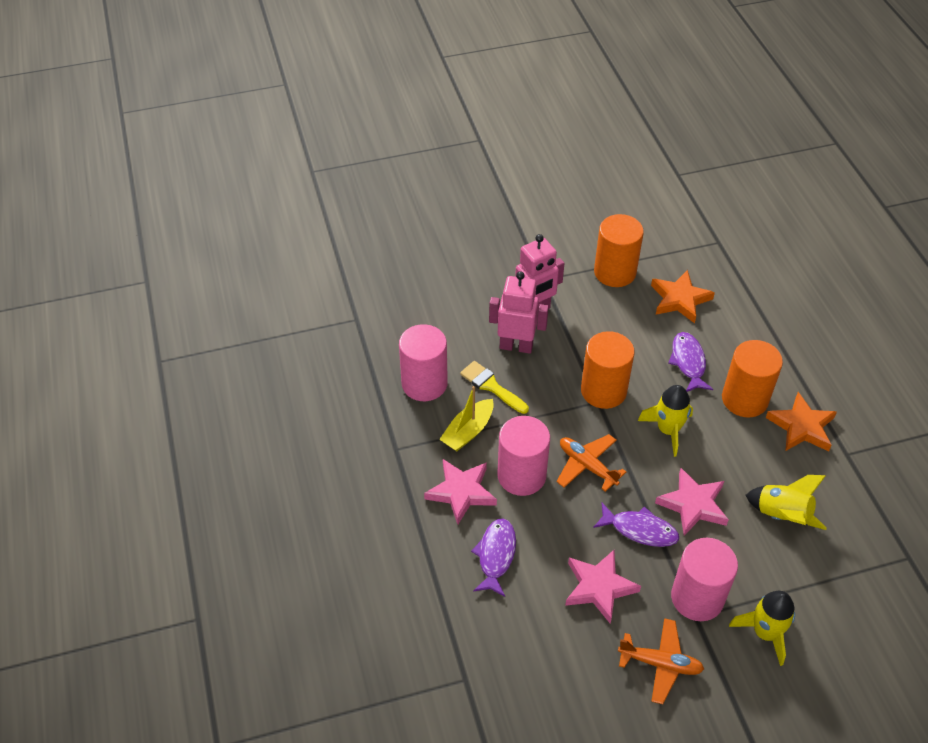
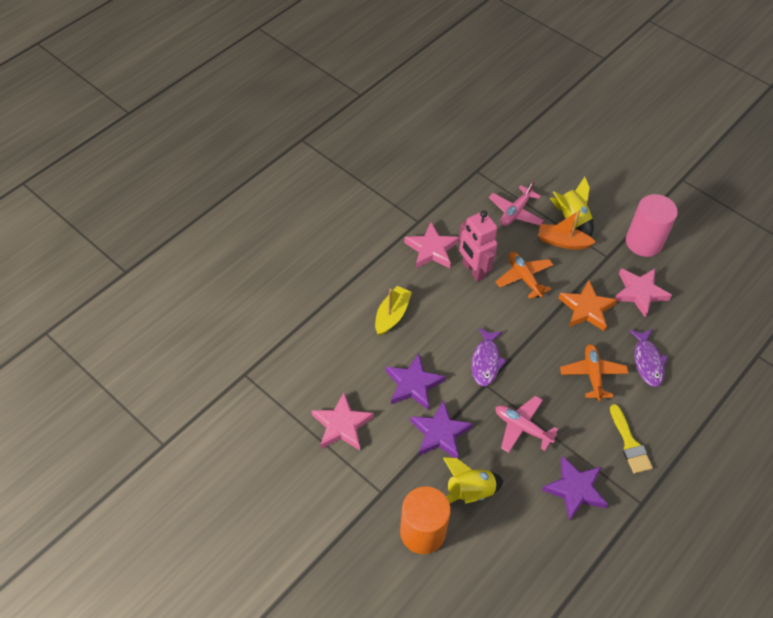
orange boat: 0 -> 1
orange cylinder: 3 -> 1
orange star: 2 -> 1
pink cylinder: 3 -> 1
pink plane: 0 -> 2
pink robot: 2 -> 1
purple fish: 3 -> 2
purple star: 0 -> 3
yellow rocket: 3 -> 2

